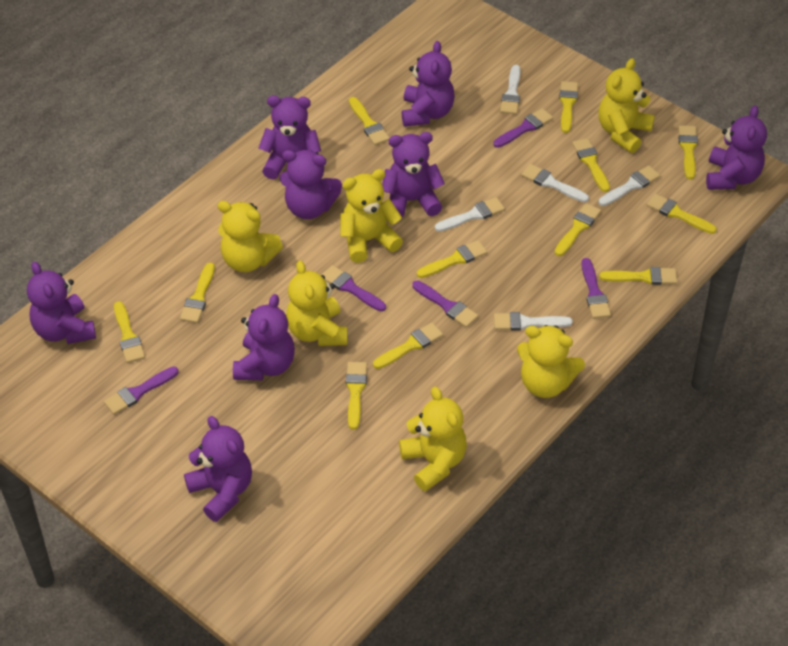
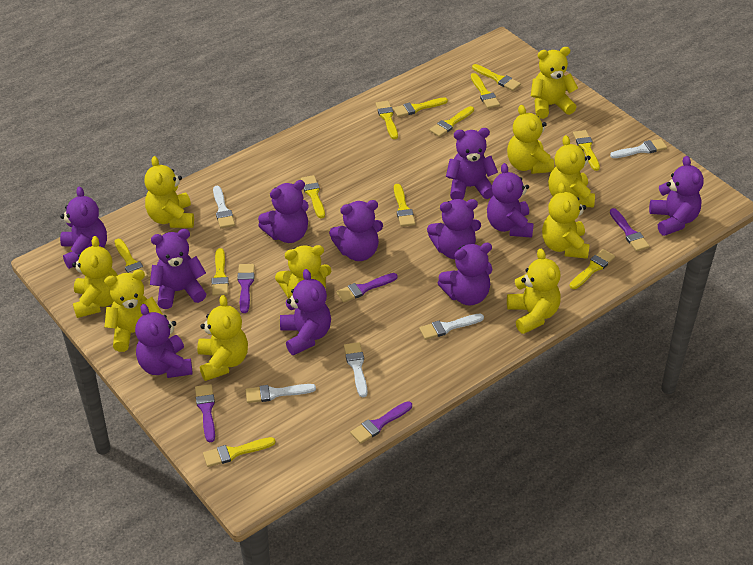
purple teddy bear: 8 -> 11
yellow teddy bear: 6 -> 10

